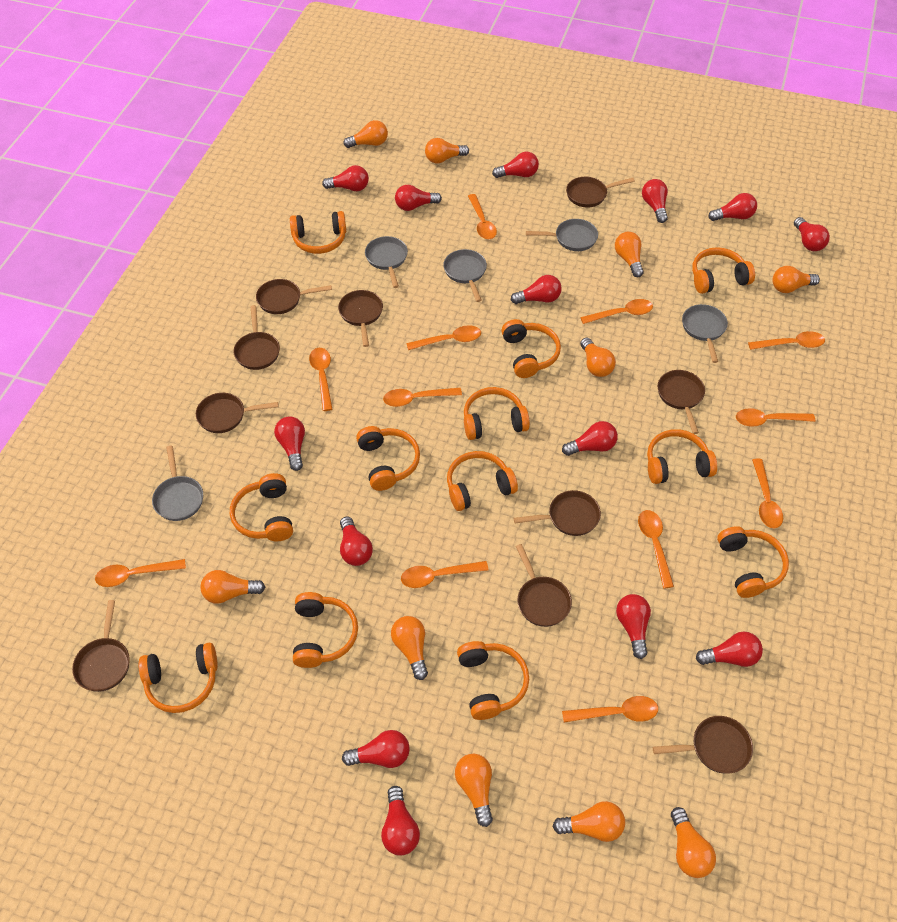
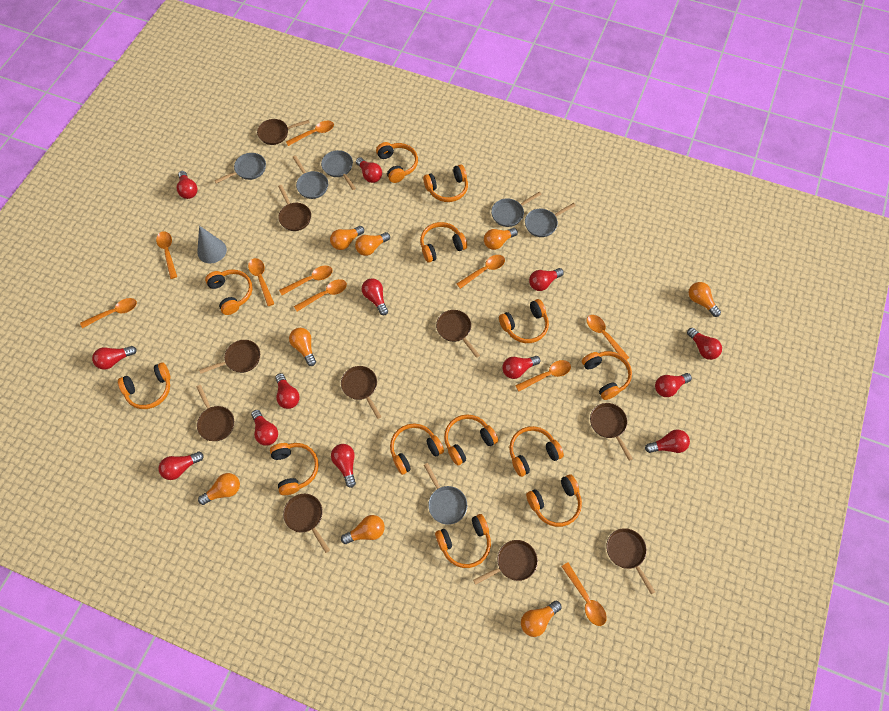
grey cone: 0 -> 1
grey pan: 5 -> 6
orange headphones: 12 -> 13
orange light bulb: 10 -> 8
orange spoon: 12 -> 10
red light bulb: 14 -> 13

